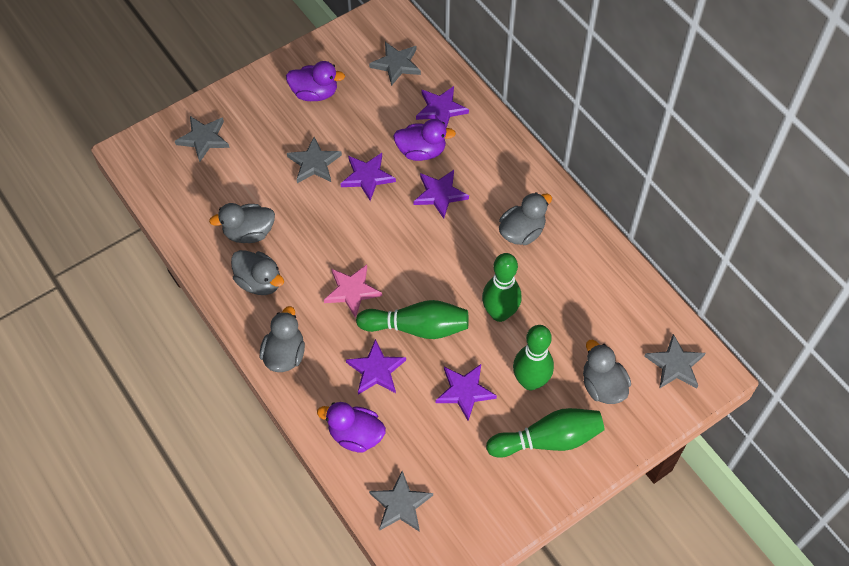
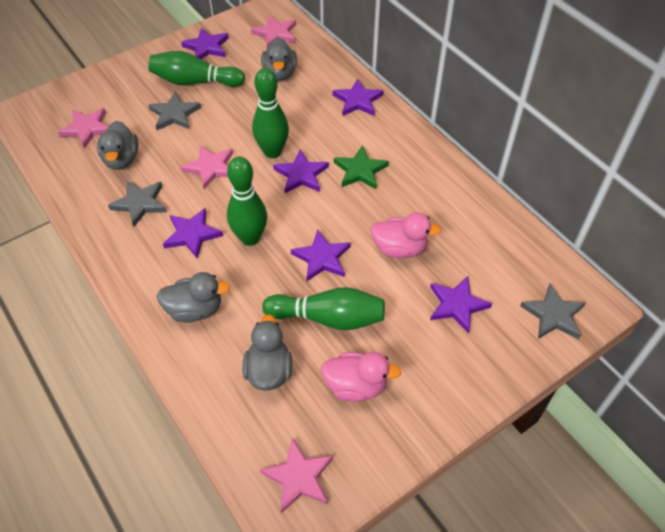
green star: 0 -> 1
grey duck: 5 -> 4
grey star: 5 -> 3
pink duck: 0 -> 2
pink star: 1 -> 4
purple duck: 3 -> 0
purple star: 5 -> 6

